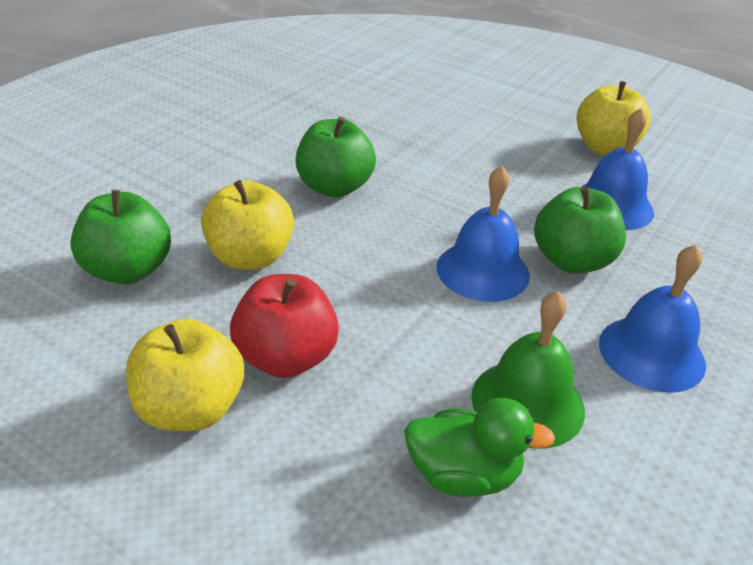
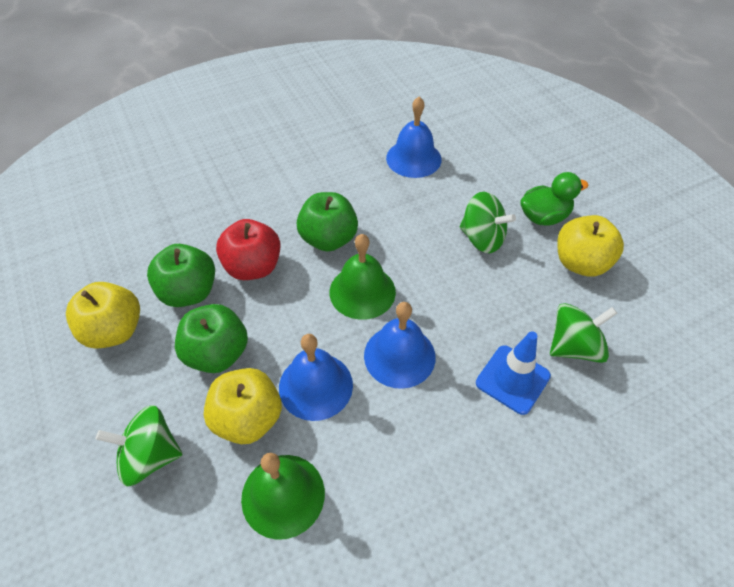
blue traffic cone: 0 -> 1
green bell: 1 -> 2
green spinning top: 0 -> 3

